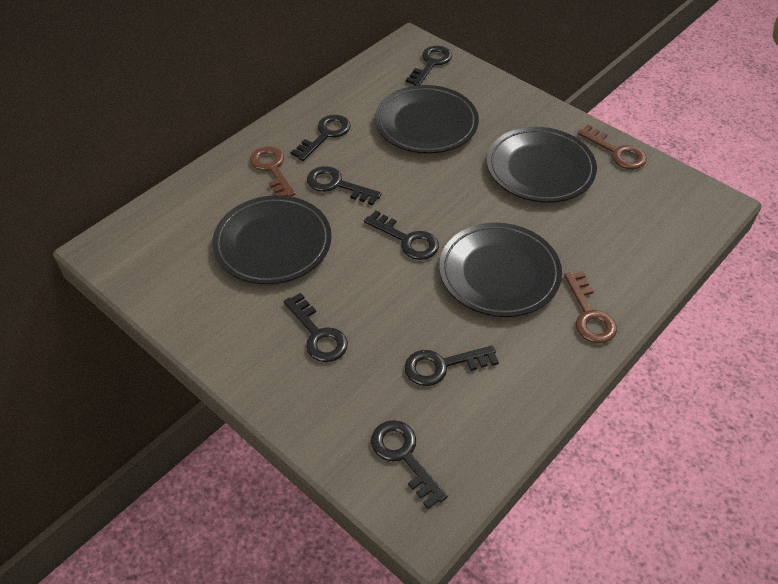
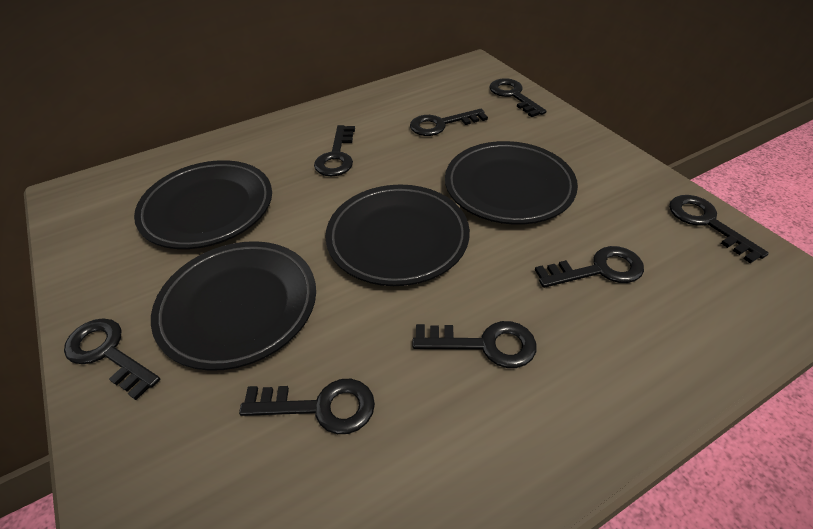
black key: 7 -> 8
brown key: 3 -> 0

